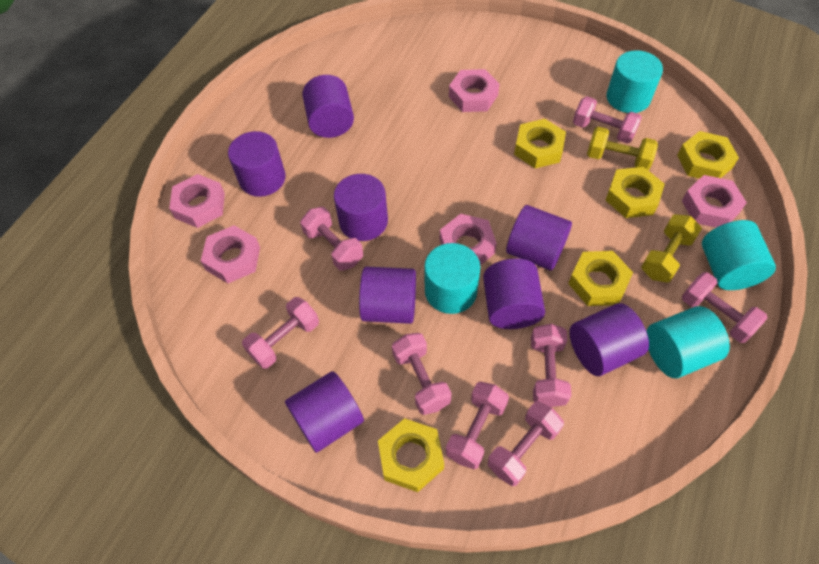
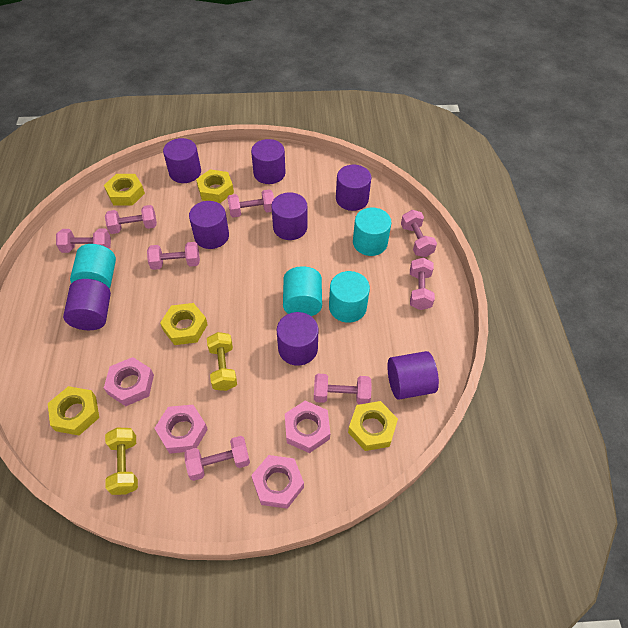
pink nut: 5 -> 4

